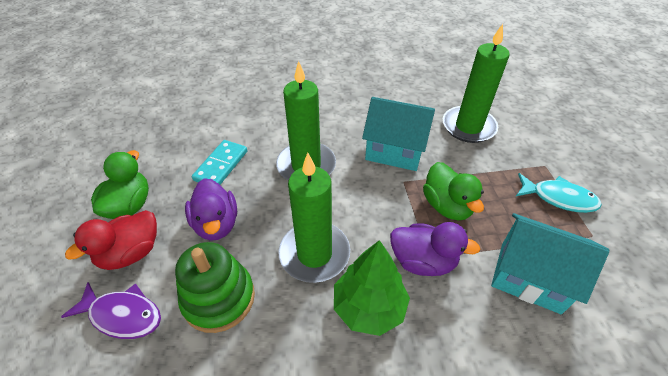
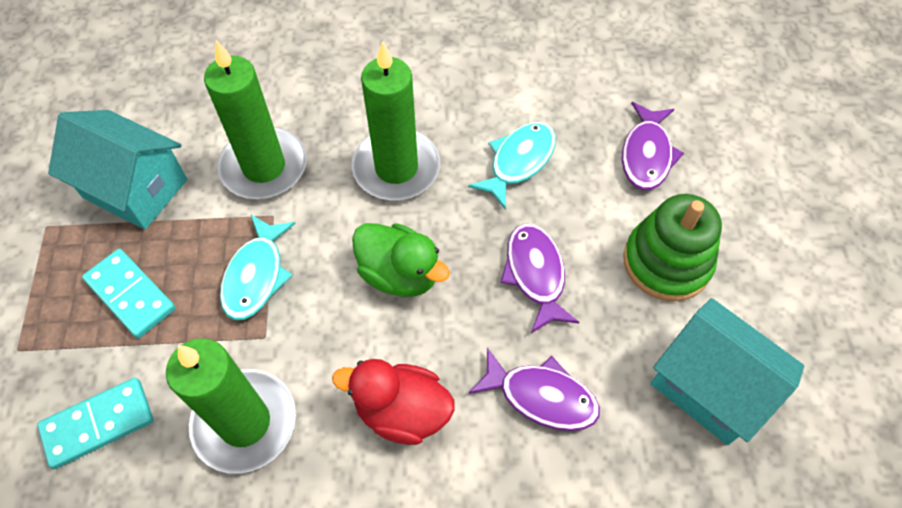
green duck: 2 -> 1
green tree: 1 -> 0
purple duck: 2 -> 0
purple fish: 1 -> 3
turquoise domino: 1 -> 2
turquoise fish: 1 -> 2

